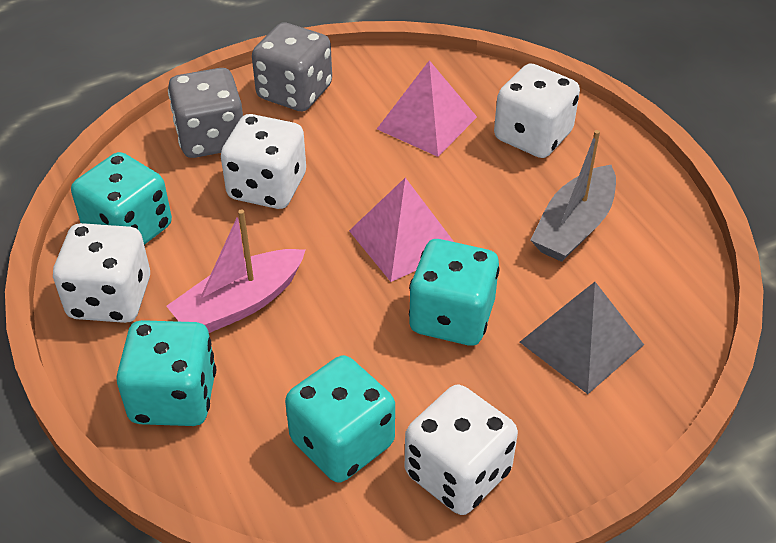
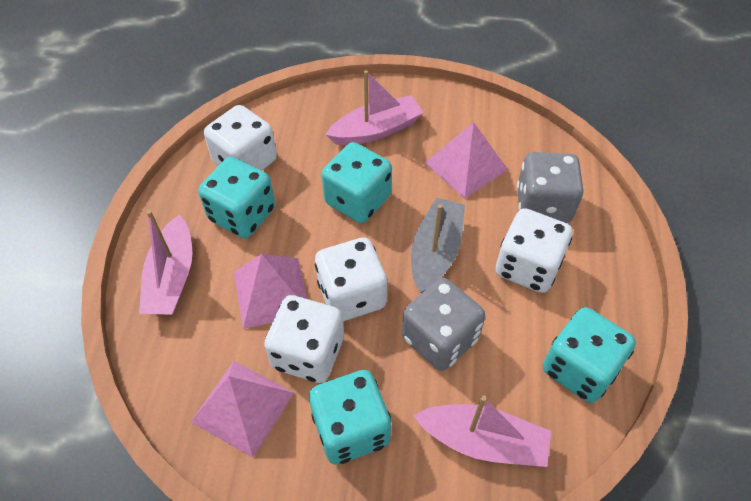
grey pyramid: 1 -> 0
pink boat: 1 -> 3
pink pyramid: 2 -> 3

